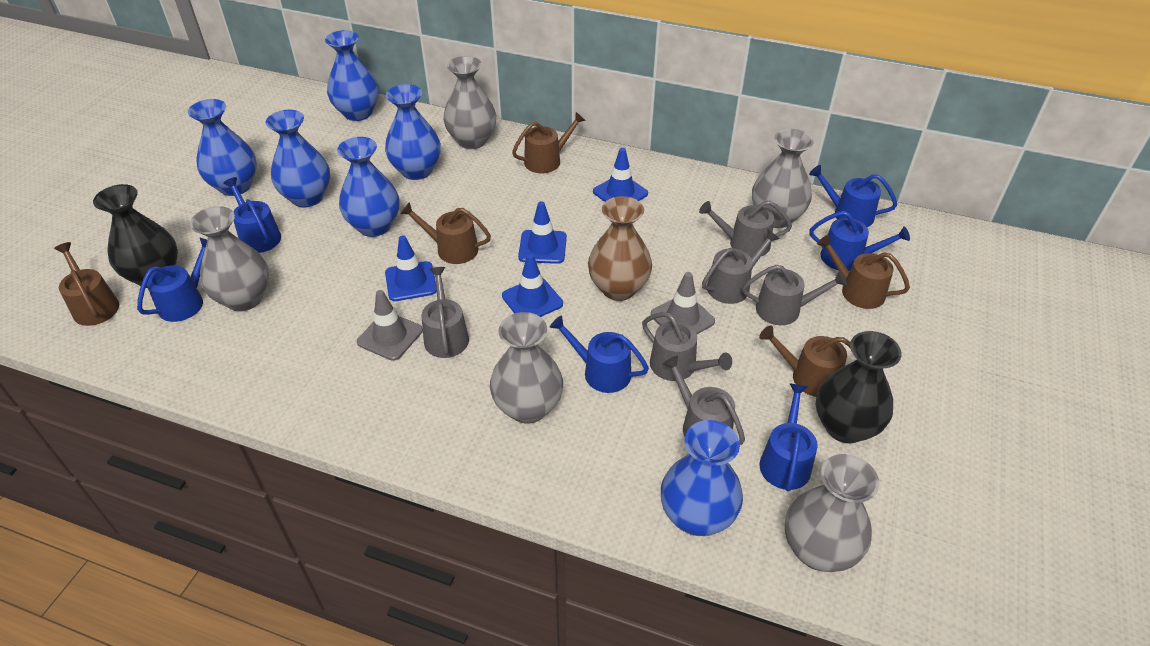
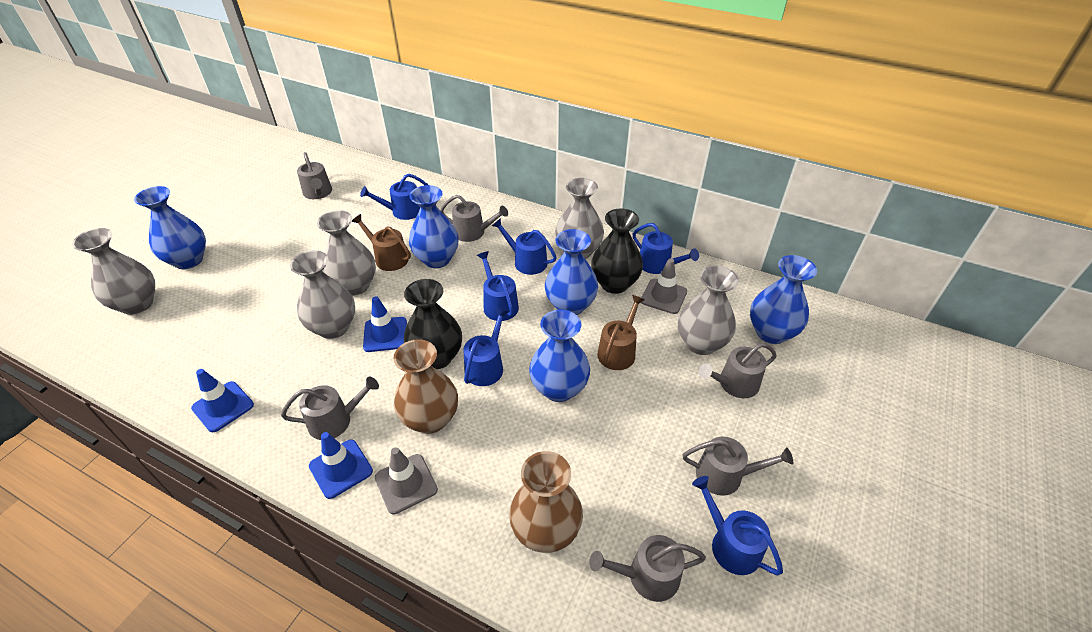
blue traffic cone: 4 -> 3
blue vase: 6 -> 5
brown vase: 1 -> 2
brown watering can: 5 -> 2

